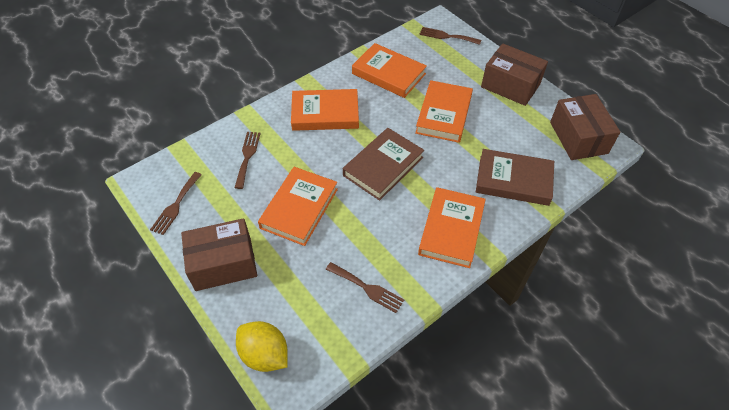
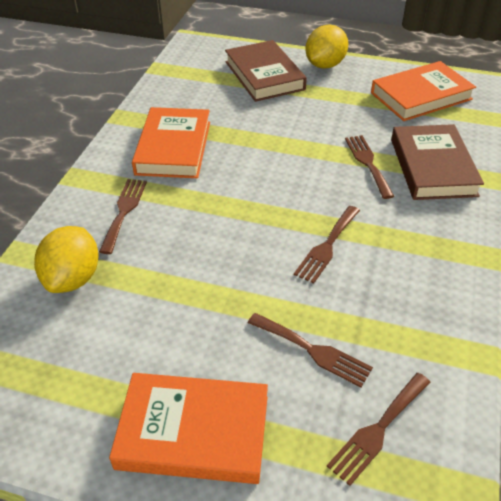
brown box: 3 -> 0
brown fork: 4 -> 5
orange book: 5 -> 3
yellow lemon: 1 -> 2

